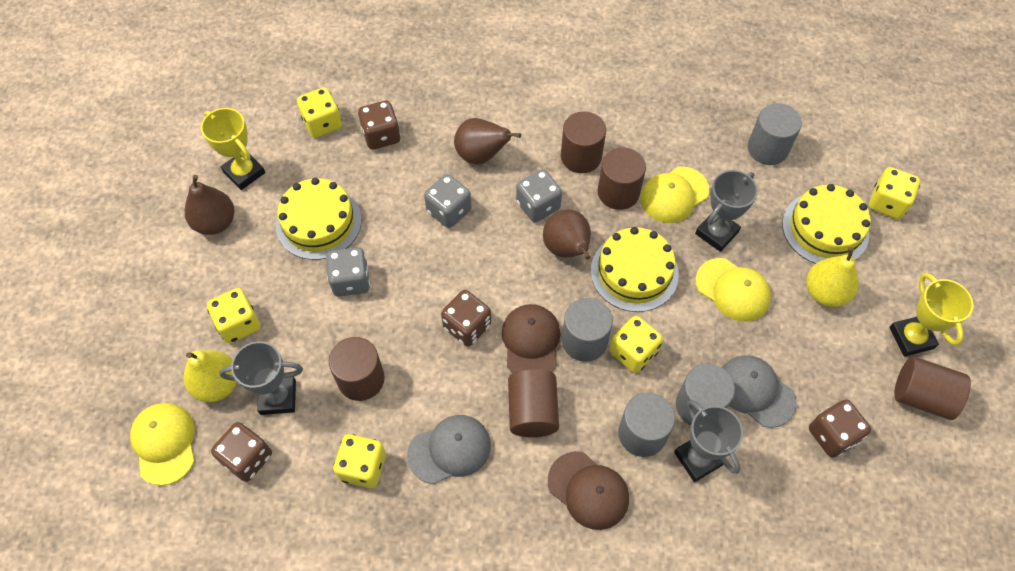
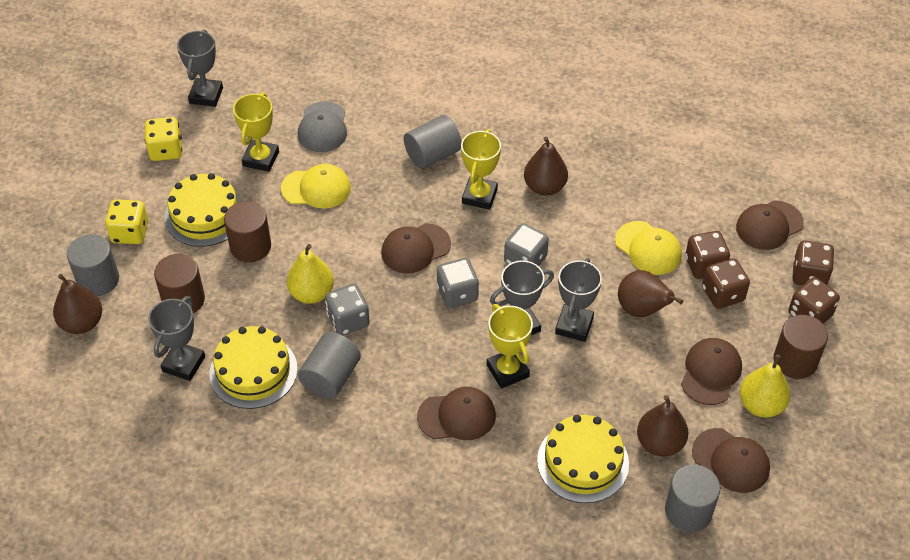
brown cap: 2 -> 5
brown cylinder: 5 -> 3
brown pear: 3 -> 4
grey cap: 2 -> 1
grey trophy: 3 -> 4
yellow cap: 3 -> 2
yellow dice: 5 -> 2
yellow trophy: 2 -> 3

